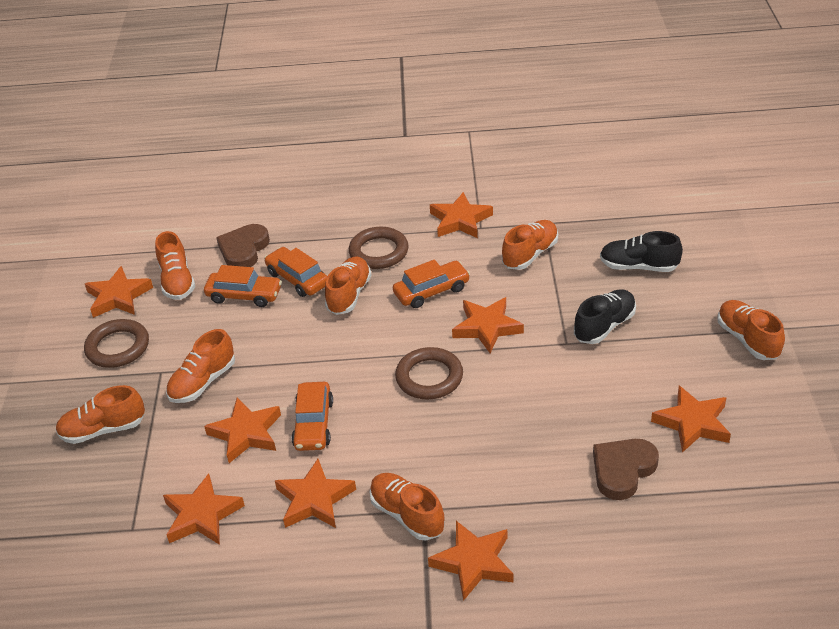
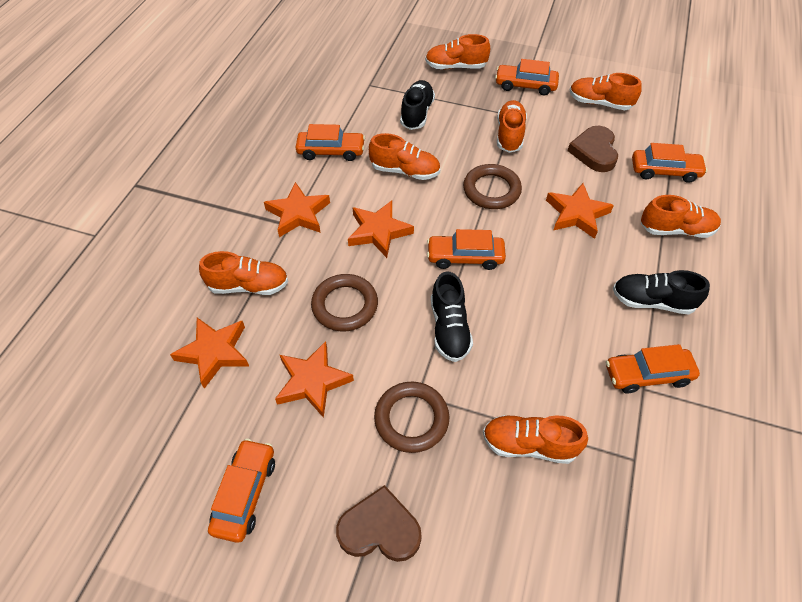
black shoe: 2 -> 3
orange car: 4 -> 6
orange star: 8 -> 5

